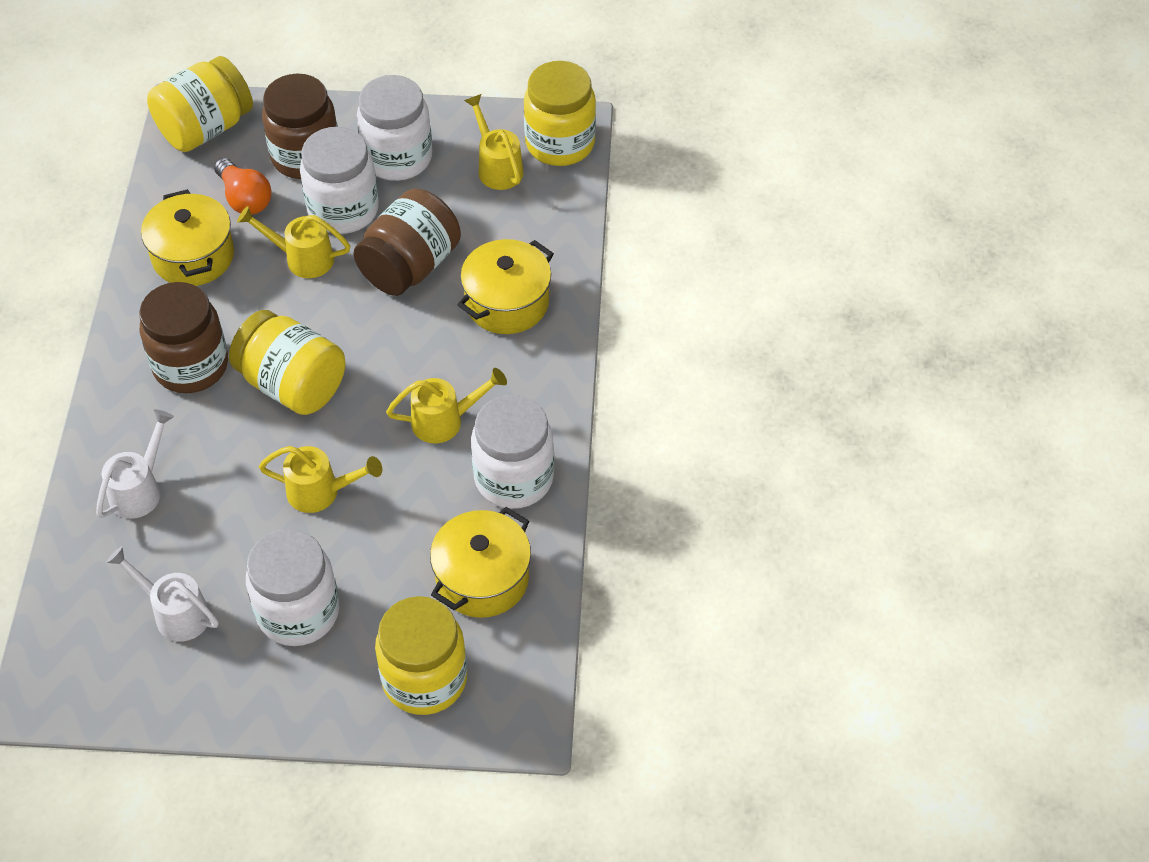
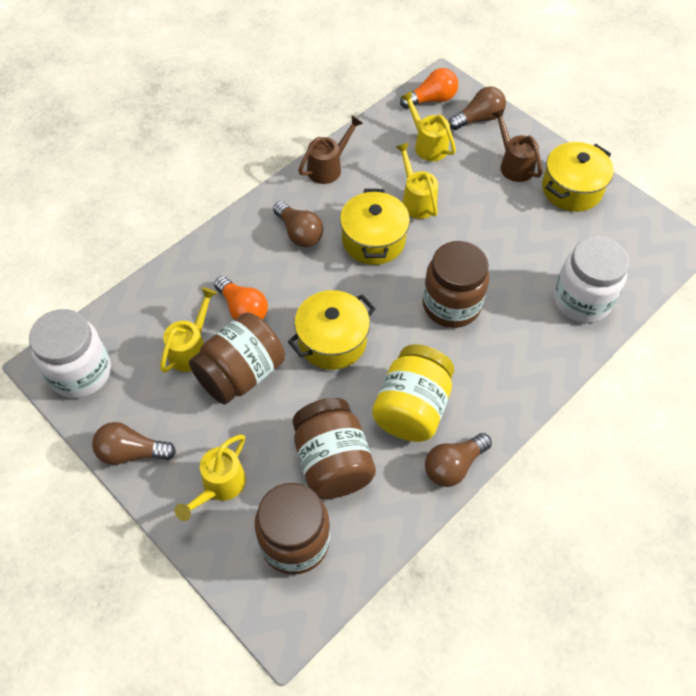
brown jar: 3 -> 4
brown light bulb: 0 -> 4
brown watering can: 0 -> 2
orange light bulb: 1 -> 2
white jar: 4 -> 2
white watering can: 2 -> 0
yellow jar: 4 -> 1

